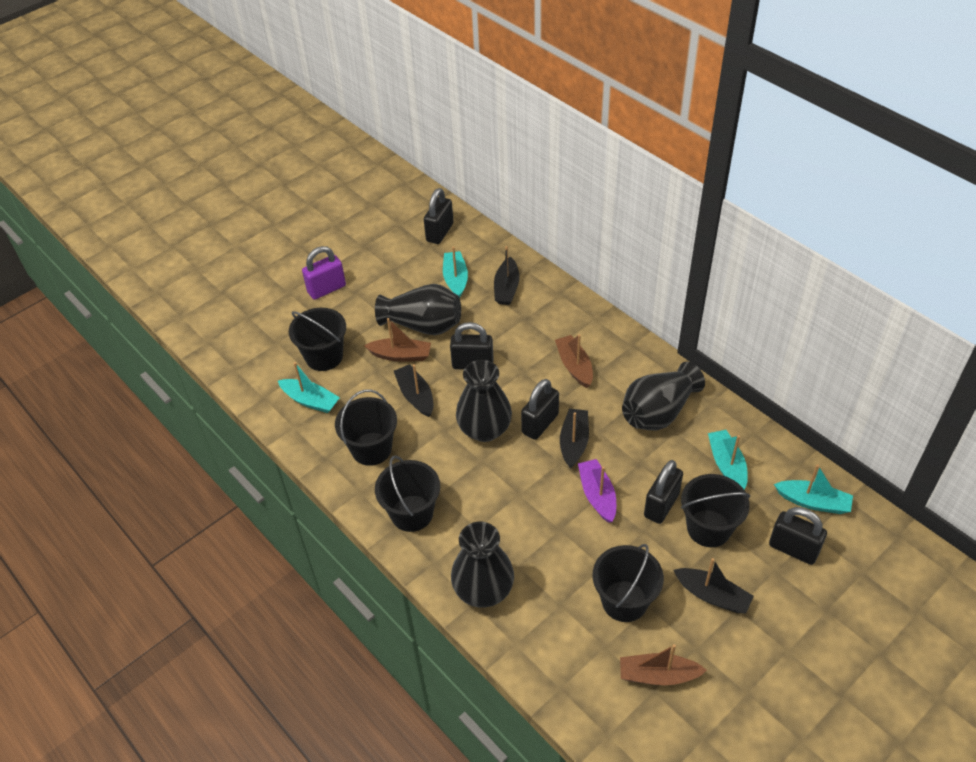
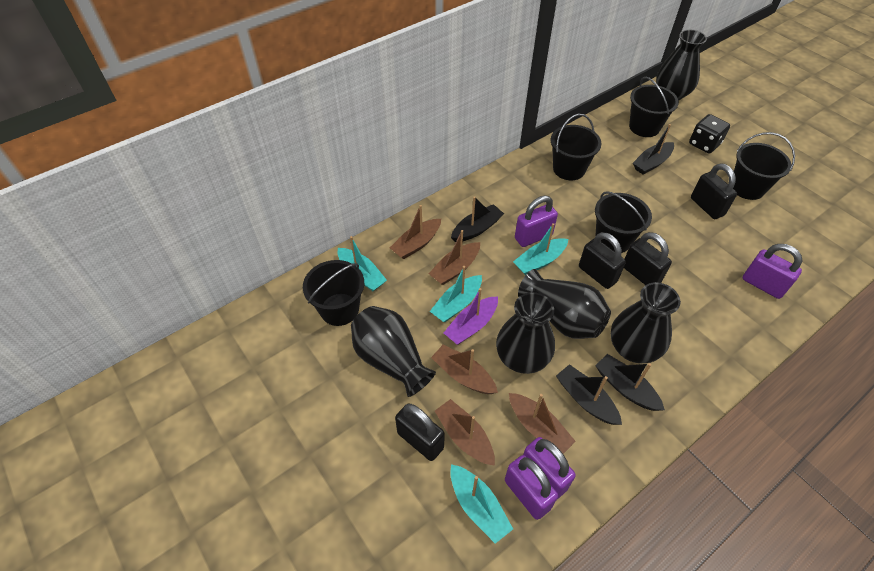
black dice: 0 -> 1
black padlock: 5 -> 4
black vase: 4 -> 5
brown boat: 3 -> 5
purple padlock: 1 -> 4

